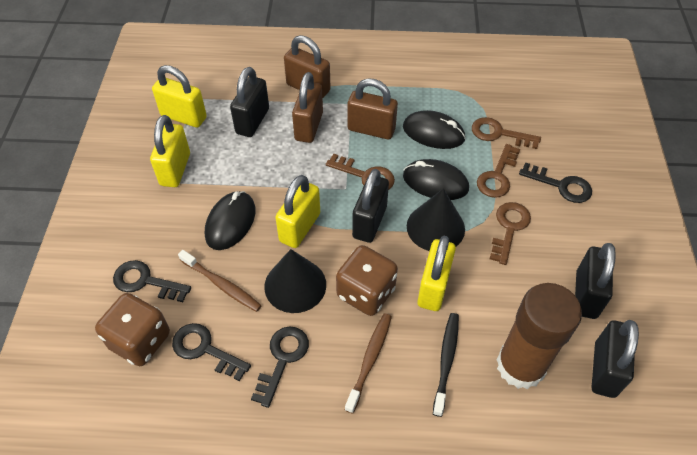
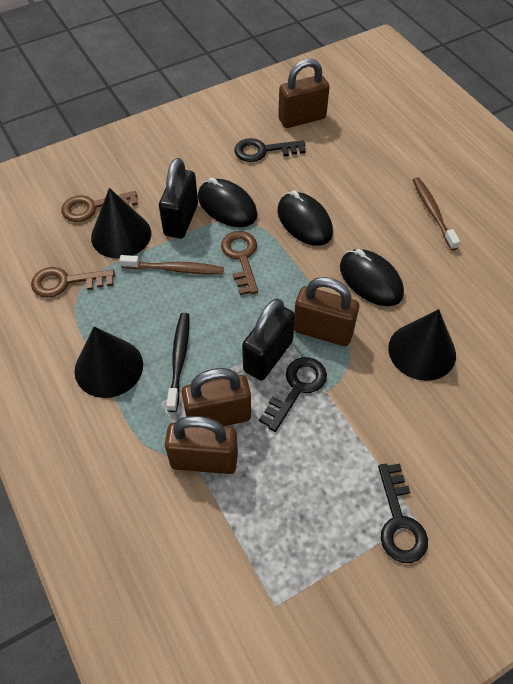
black cone: 2 -> 3
black key: 4 -> 3
black padlock: 4 -> 2
brown dice: 2 -> 0
brown glue stick: 1 -> 0
brown key: 4 -> 3
brown padlock: 3 -> 4
yellow padlock: 4 -> 0

